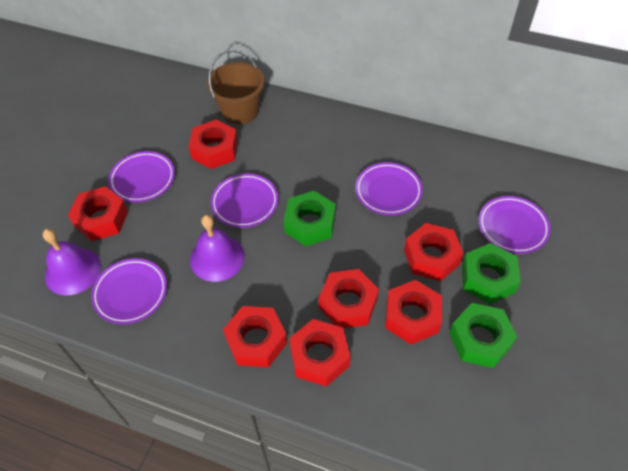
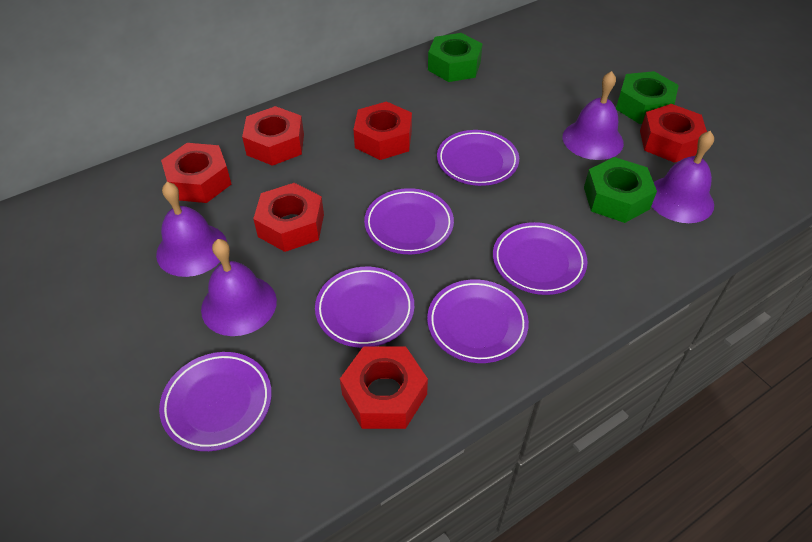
brown bucket: 1 -> 0
purple bell: 2 -> 4
purple plate: 5 -> 6
red nut: 7 -> 6

